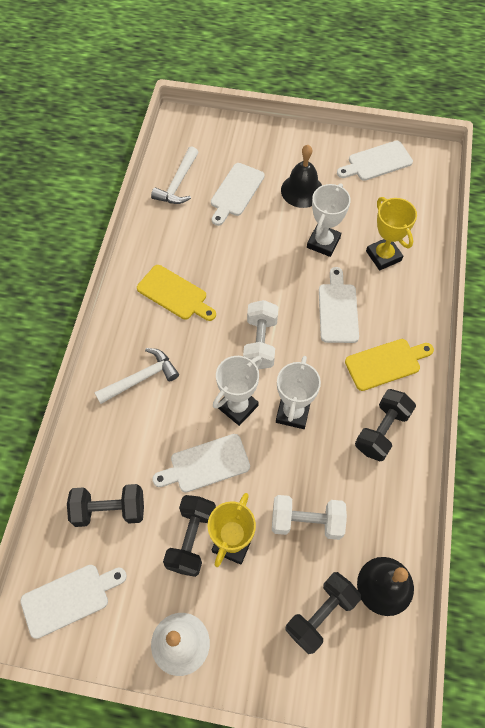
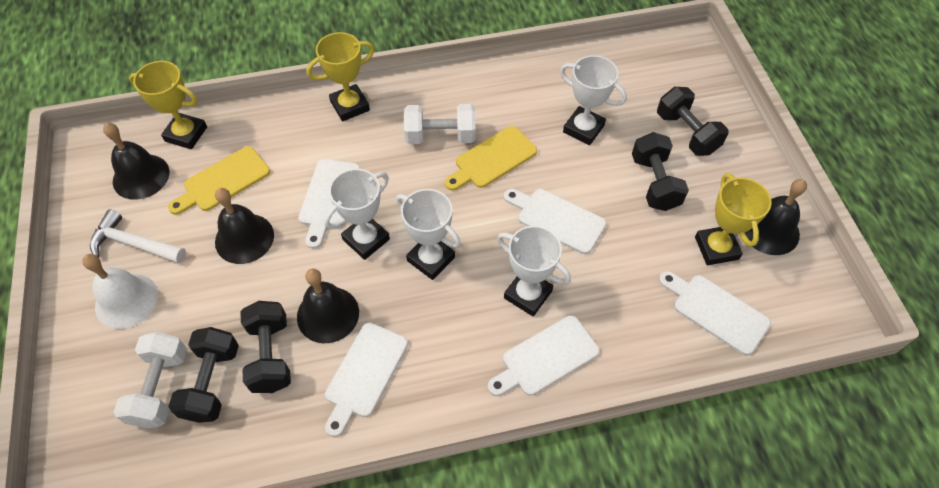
black bell: 2 -> 4
white hammer: 2 -> 1
white trophy: 3 -> 4
yellow trophy: 2 -> 3

